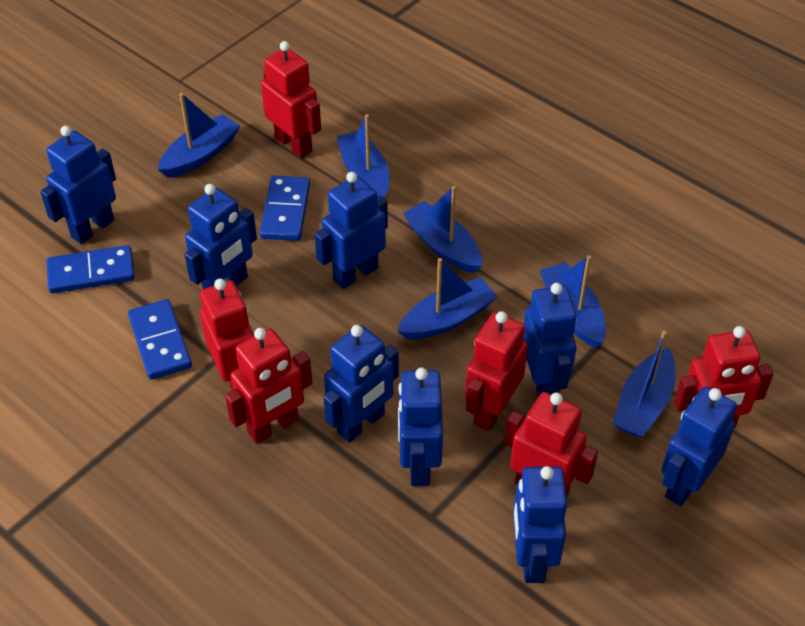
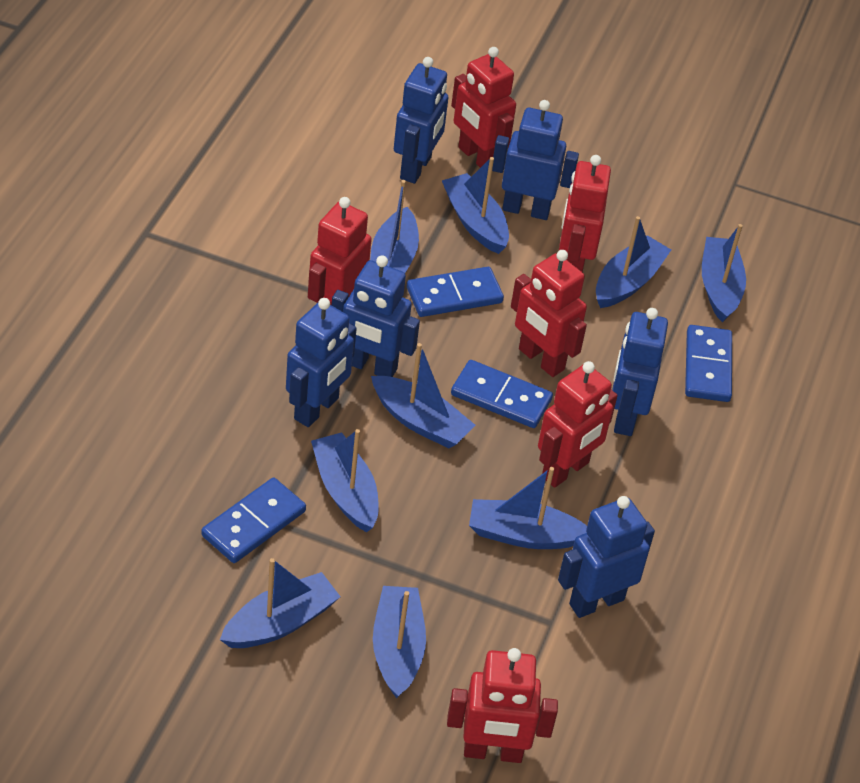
blue boat: 6 -> 9
blue domino: 3 -> 4
blue robot: 8 -> 6

